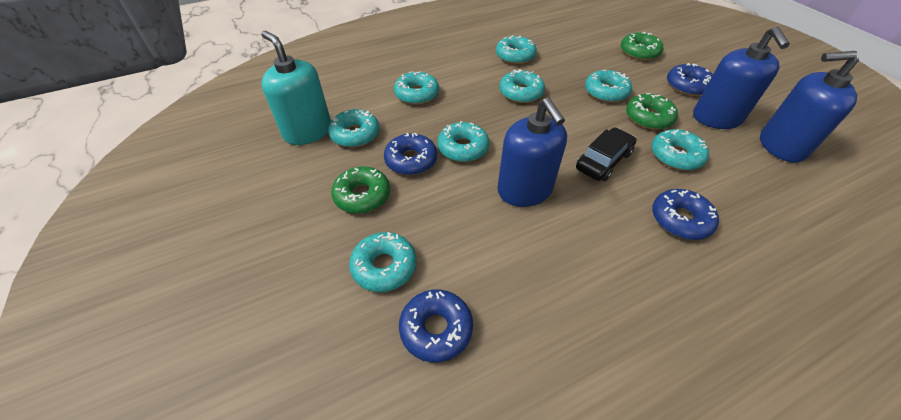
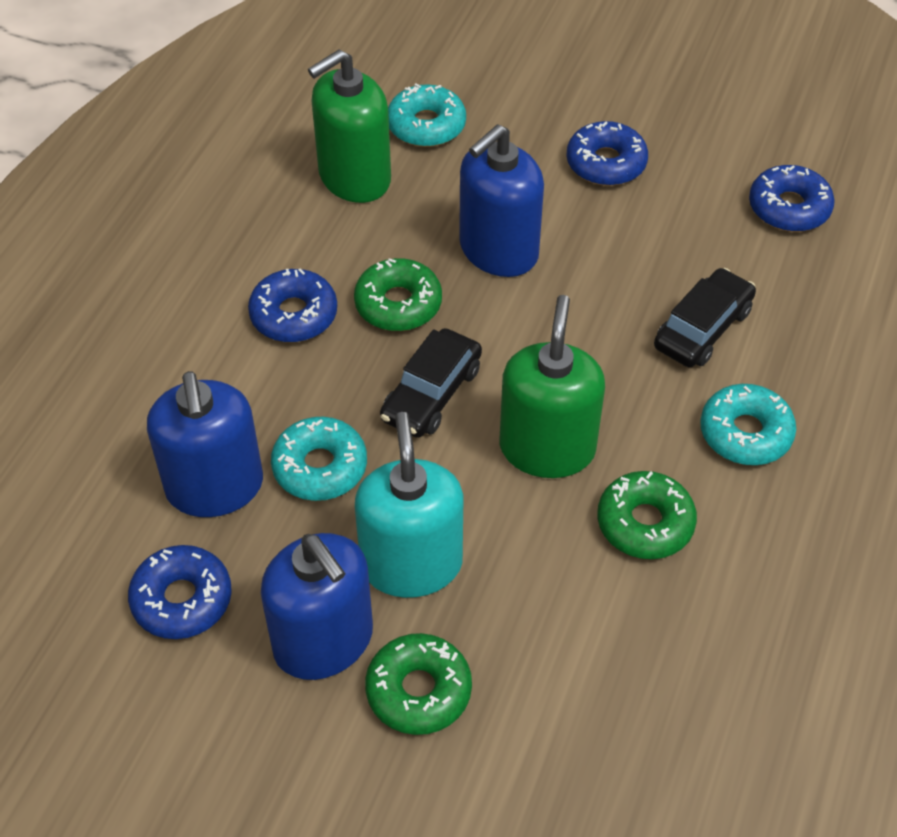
black car: 1 -> 2
green soap dispenser: 0 -> 2
turquoise donut: 8 -> 3

